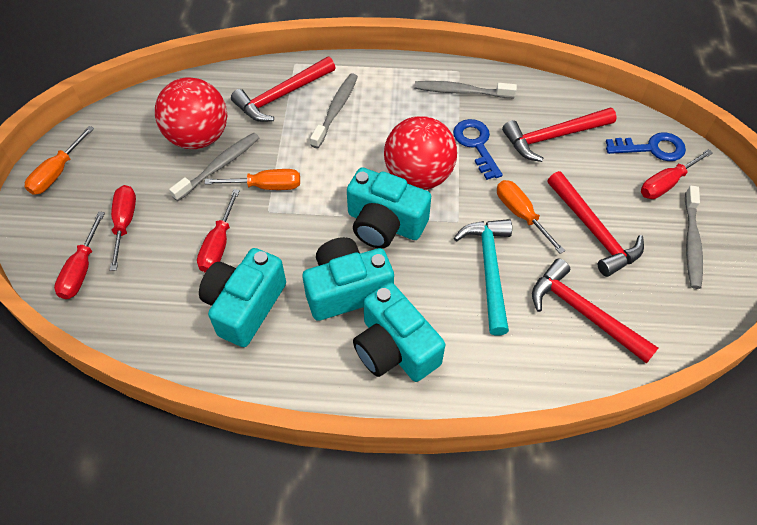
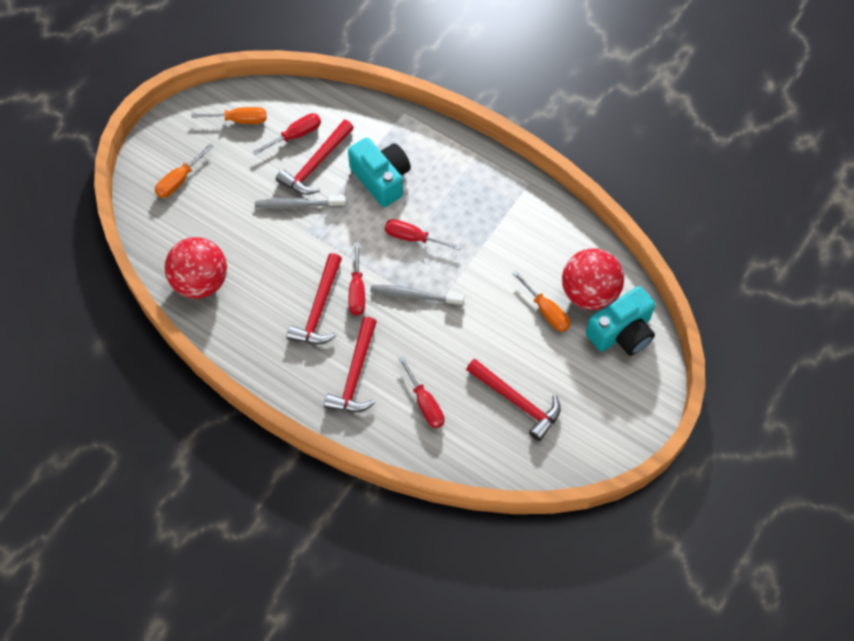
blue key: 2 -> 0
grey toothbrush: 4 -> 2
turquoise camera: 4 -> 2
turquoise hammer: 1 -> 0

